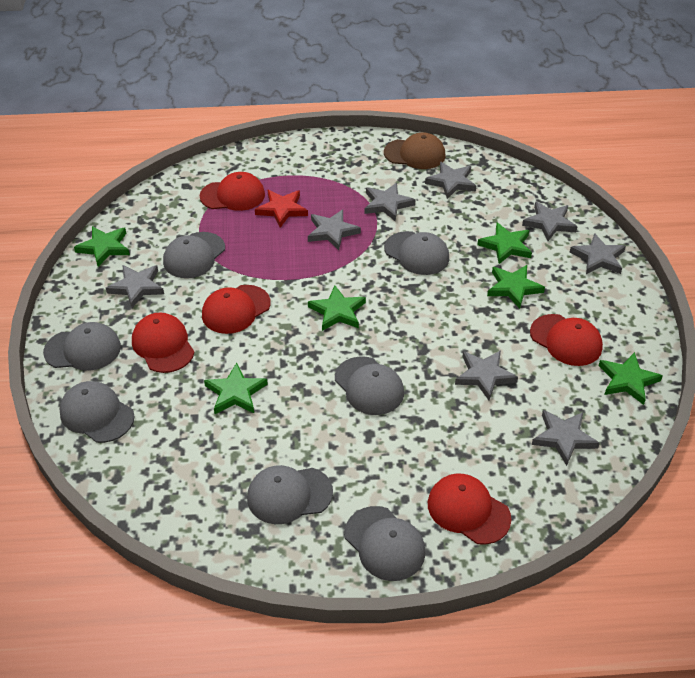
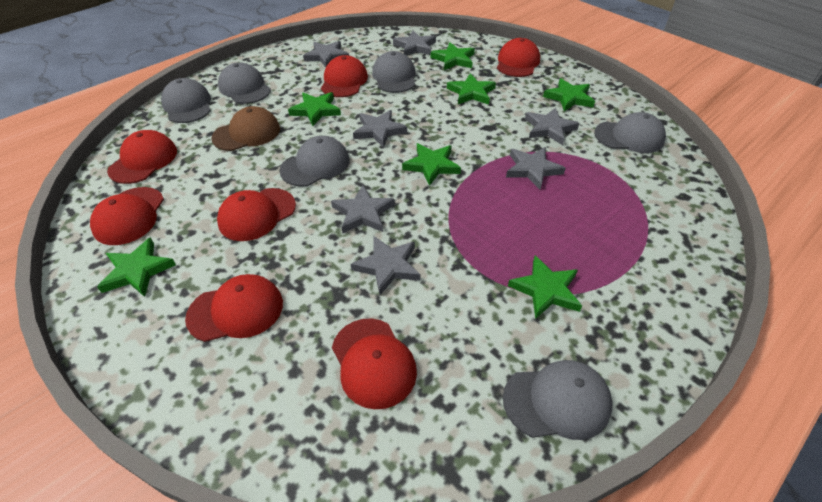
green star: 6 -> 7
grey cap: 7 -> 6
grey star: 8 -> 7
red cap: 5 -> 7
red star: 1 -> 0

